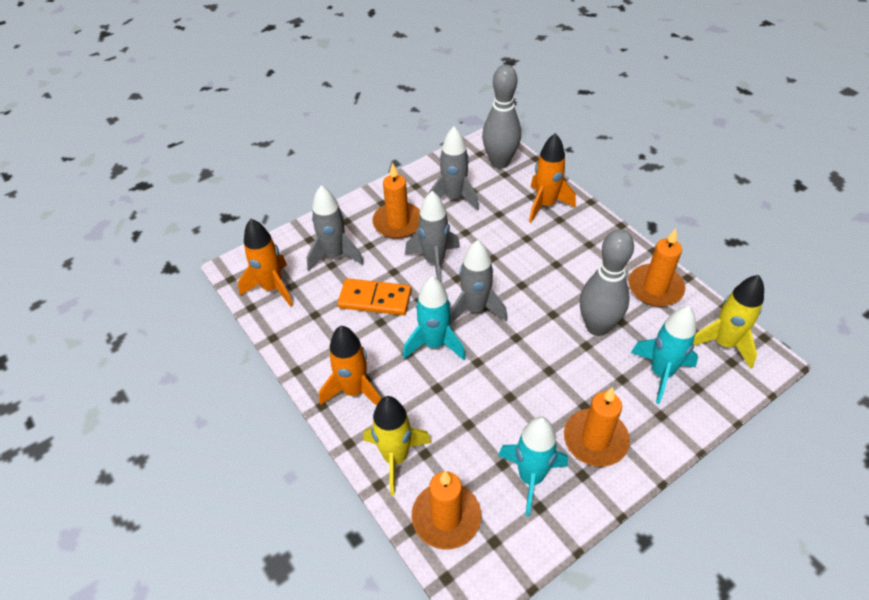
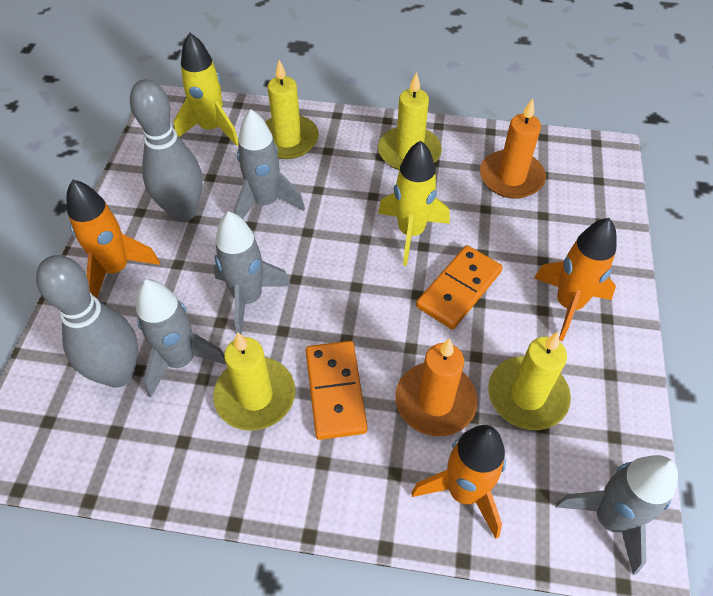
orange candle: 4 -> 2
orange domino: 1 -> 2
turquoise rocket: 3 -> 0
yellow candle: 0 -> 4

